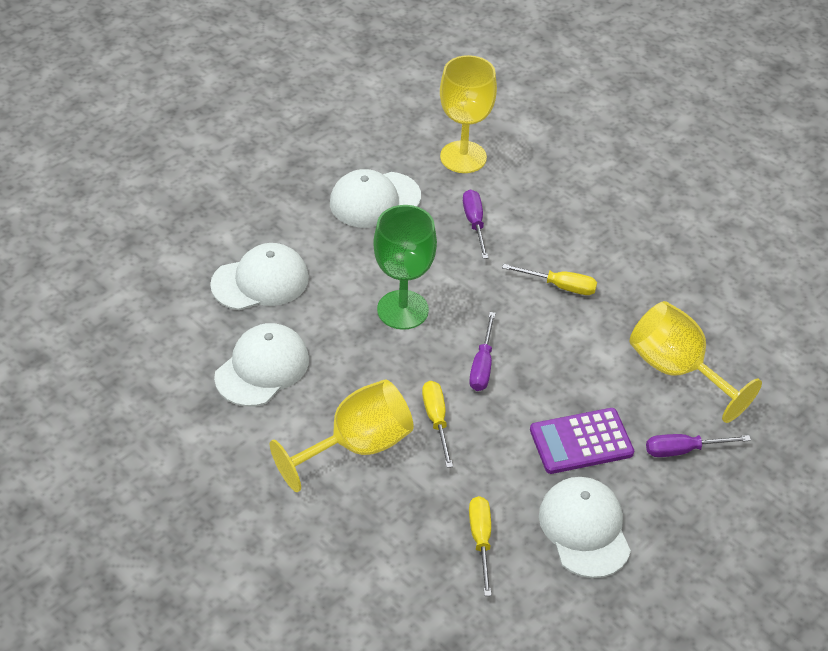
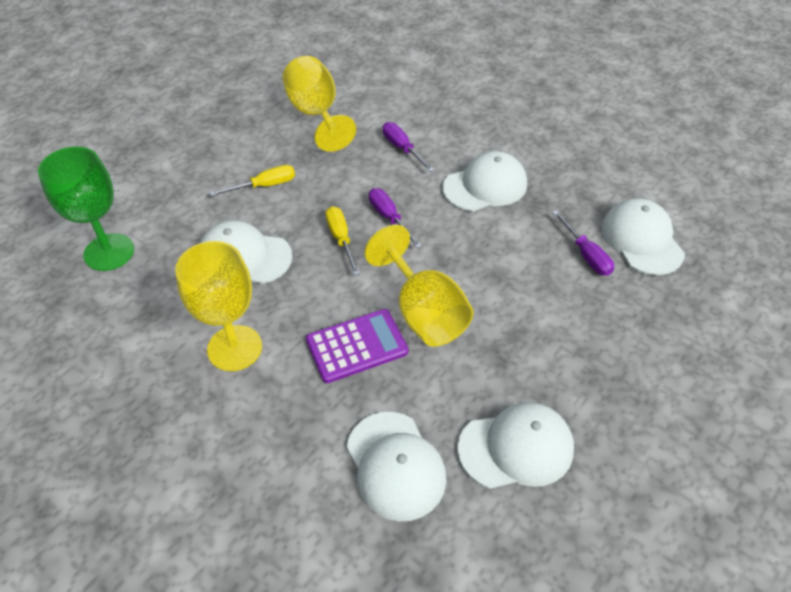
white cap: 4 -> 5
yellow screwdriver: 3 -> 2

